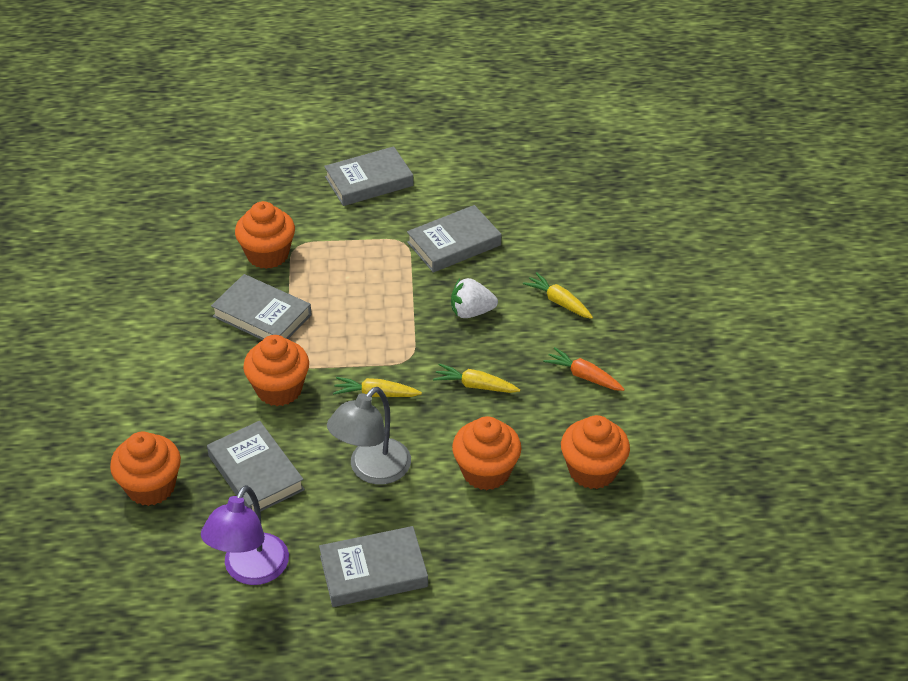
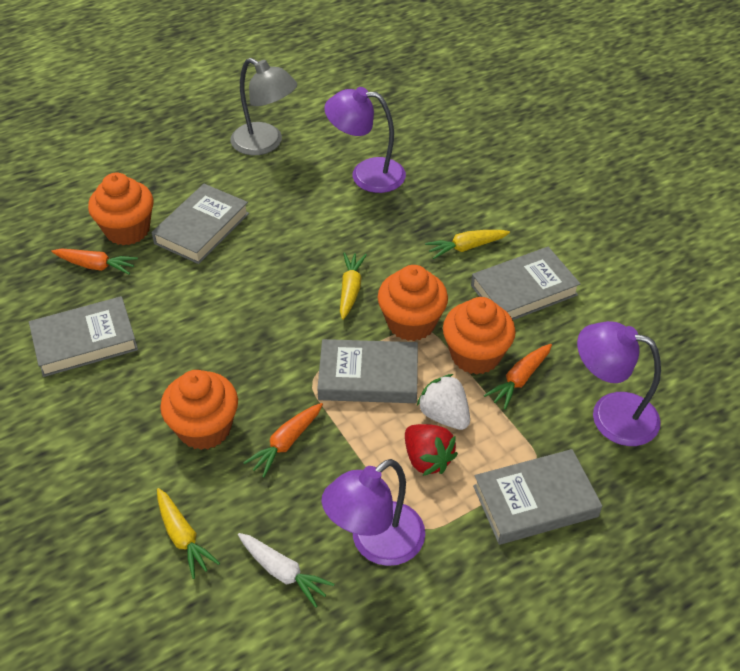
orange carrot: 1 -> 3
orange cupcake: 5 -> 4
purple lamp: 1 -> 3
red strawberry: 0 -> 1
white carrot: 0 -> 1

